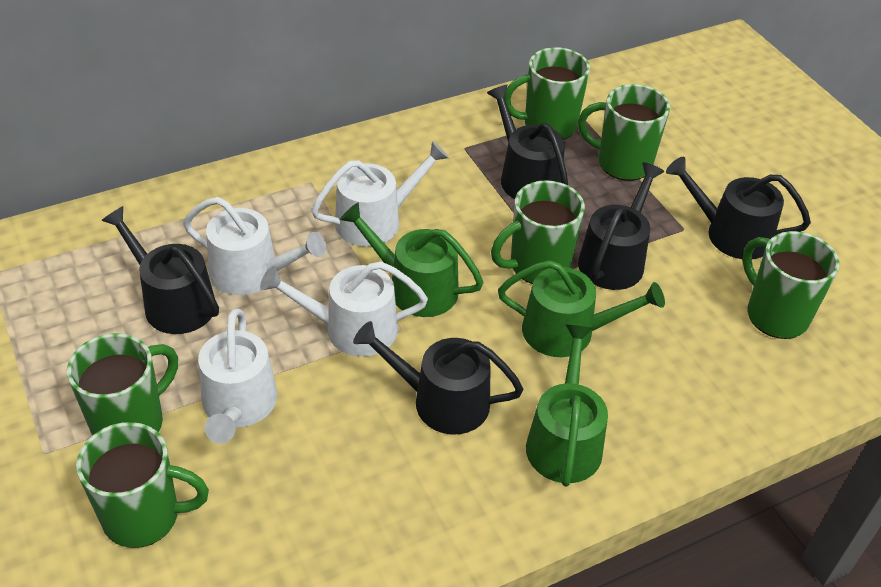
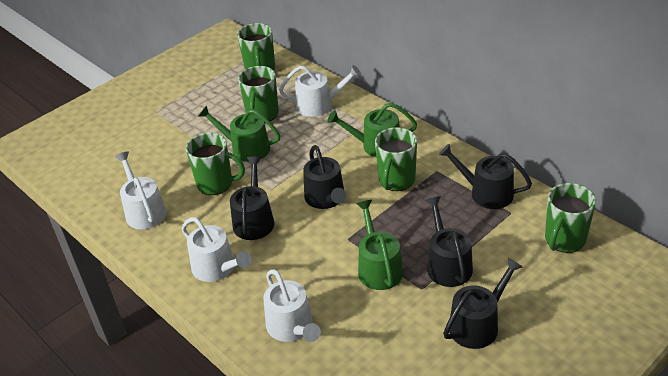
green mug: 6 -> 5

